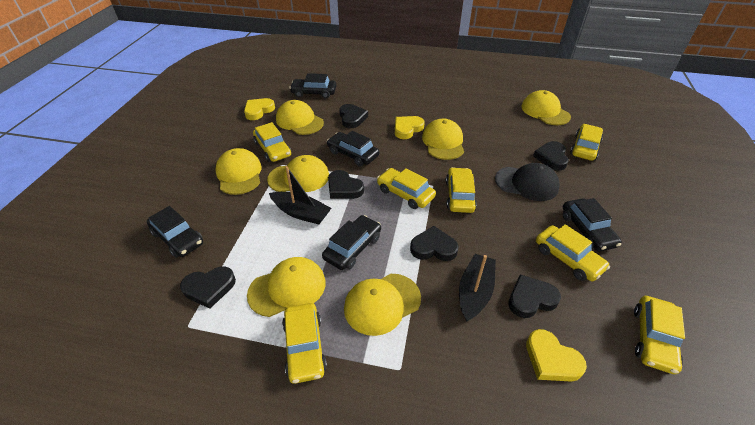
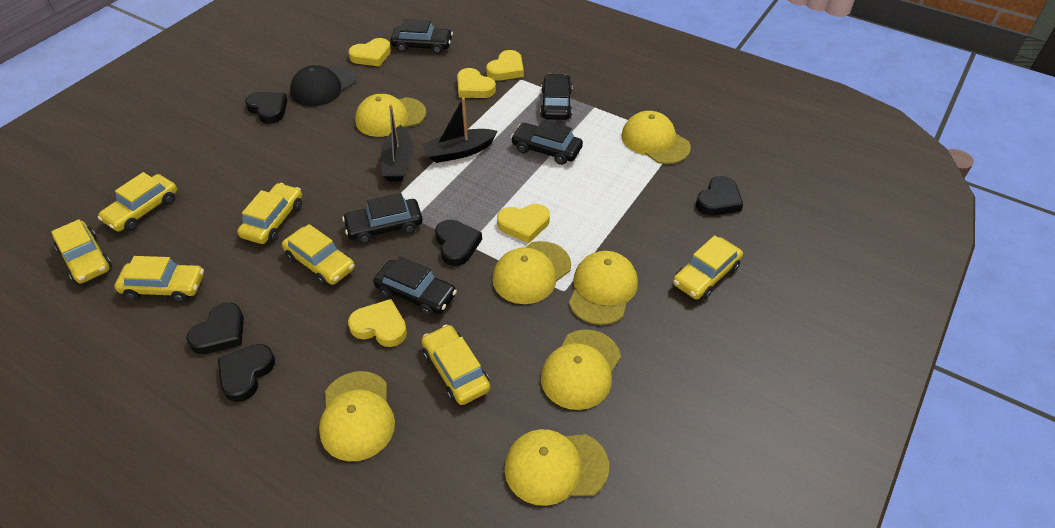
black heart: 6 -> 5
yellow heart: 3 -> 5

